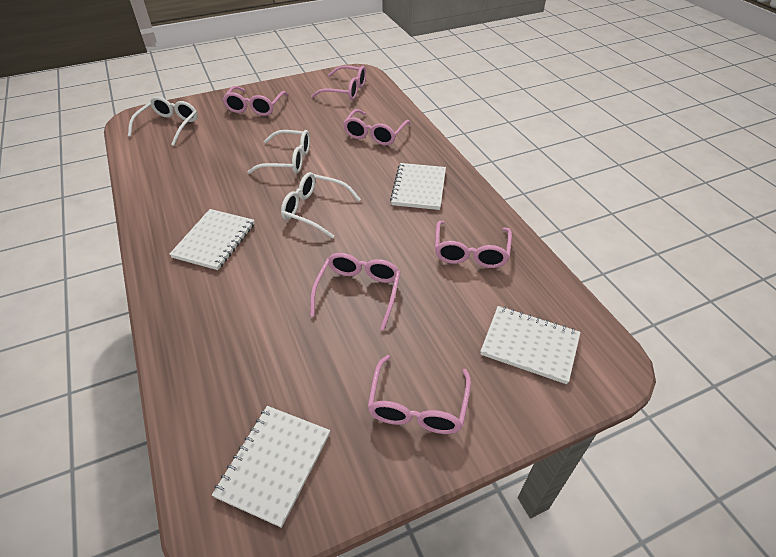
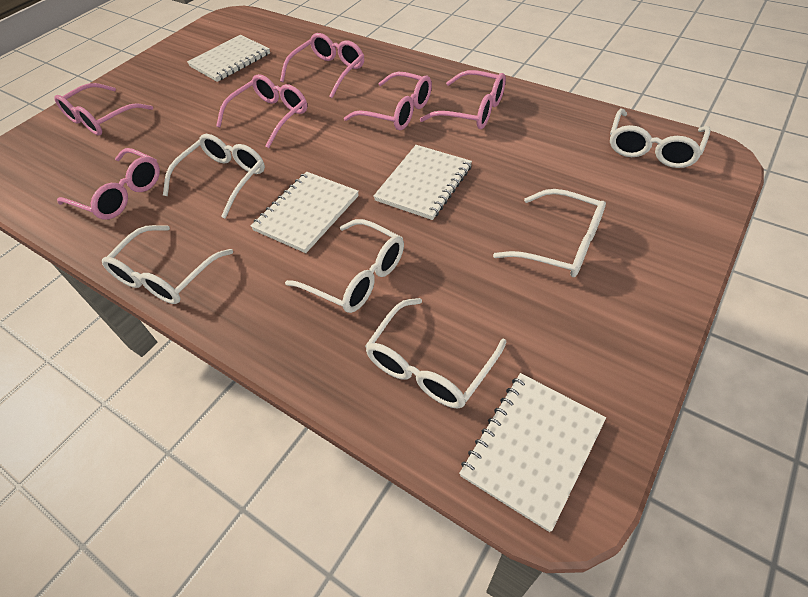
white glasses: 3 -> 6

